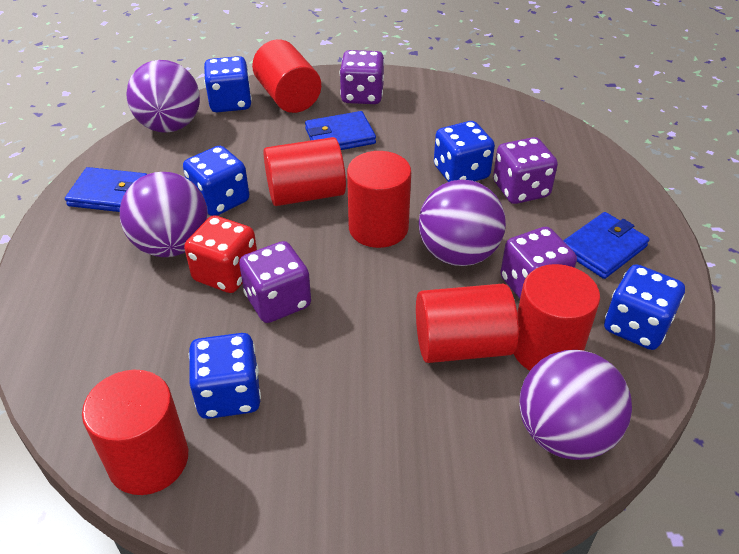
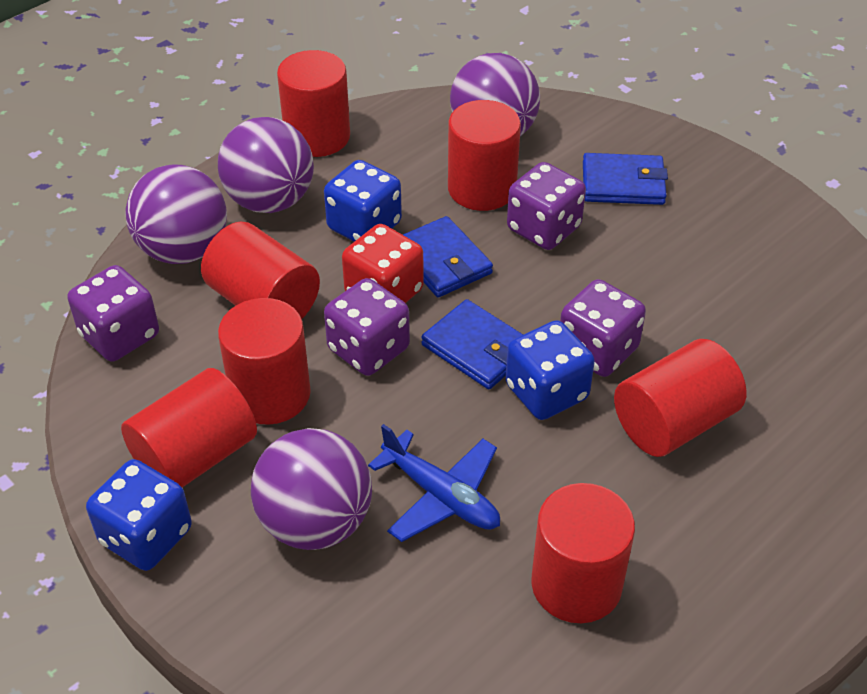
blue dice: 5 -> 3
blue plane: 0 -> 1
red cylinder: 6 -> 7

